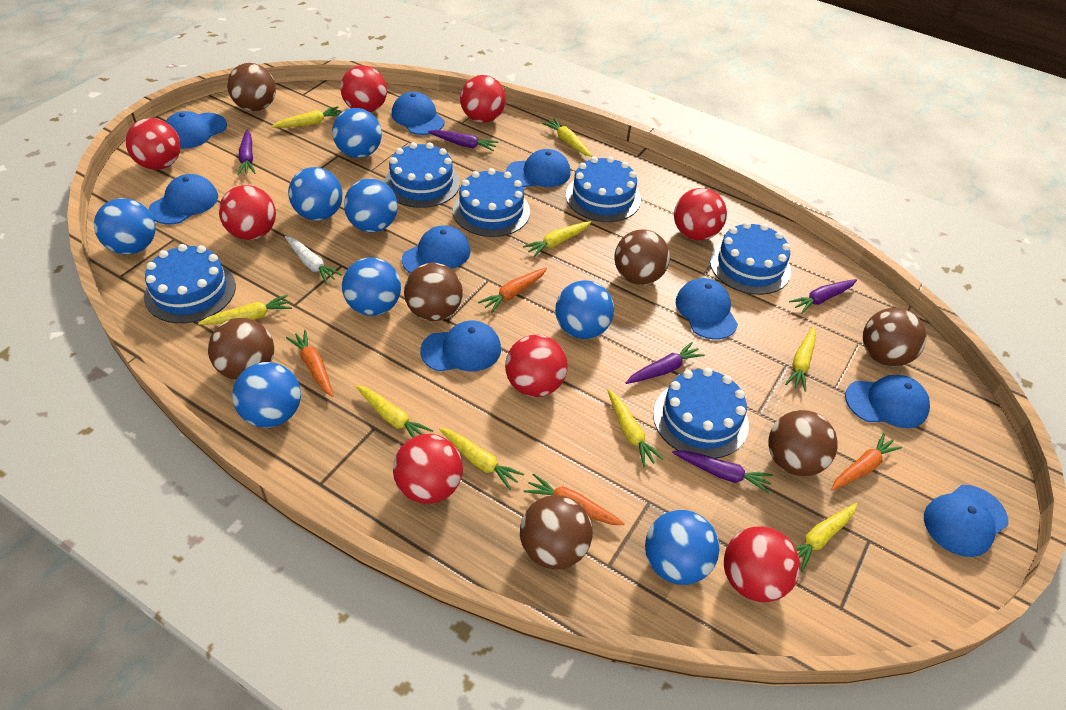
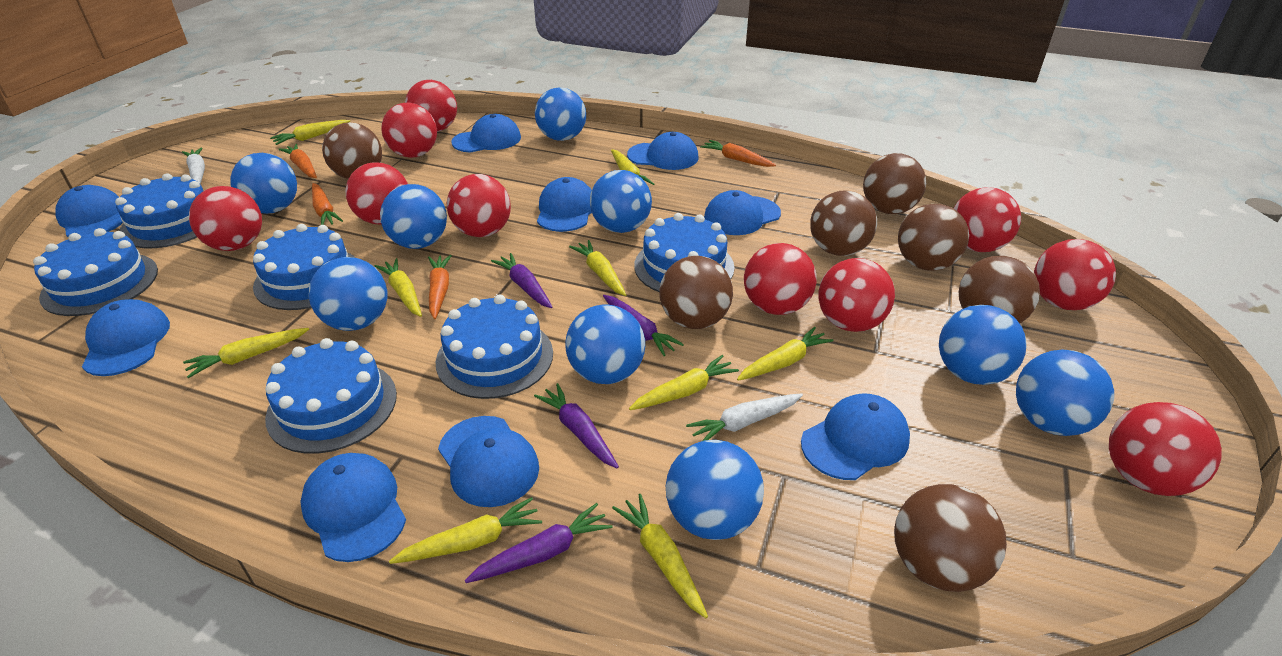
blue ball: 8 -> 9
purple carrot: 5 -> 4
red ball: 8 -> 10
white carrot: 1 -> 2

